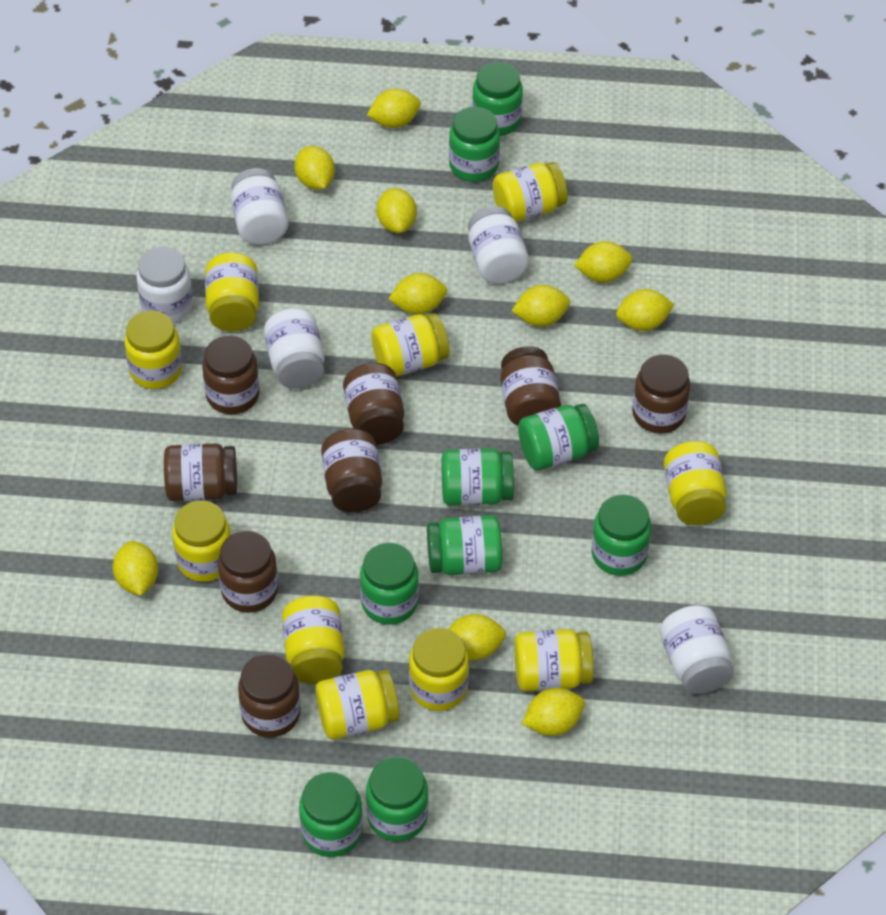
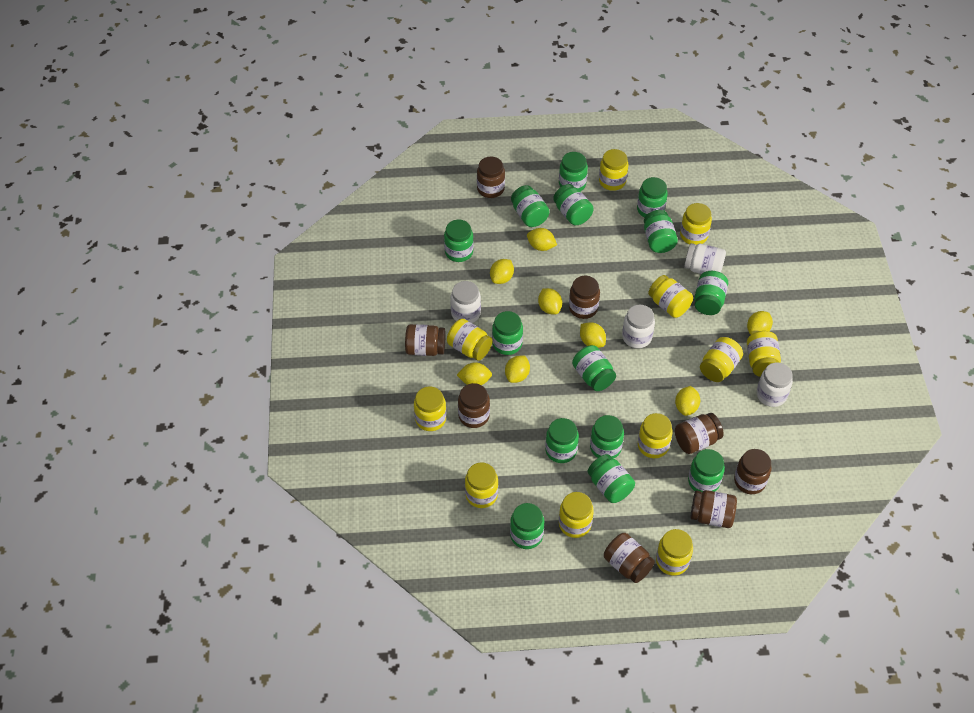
green jar: 9 -> 14
white jar: 5 -> 4
yellow jar: 10 -> 11
yellow lemon: 10 -> 8

